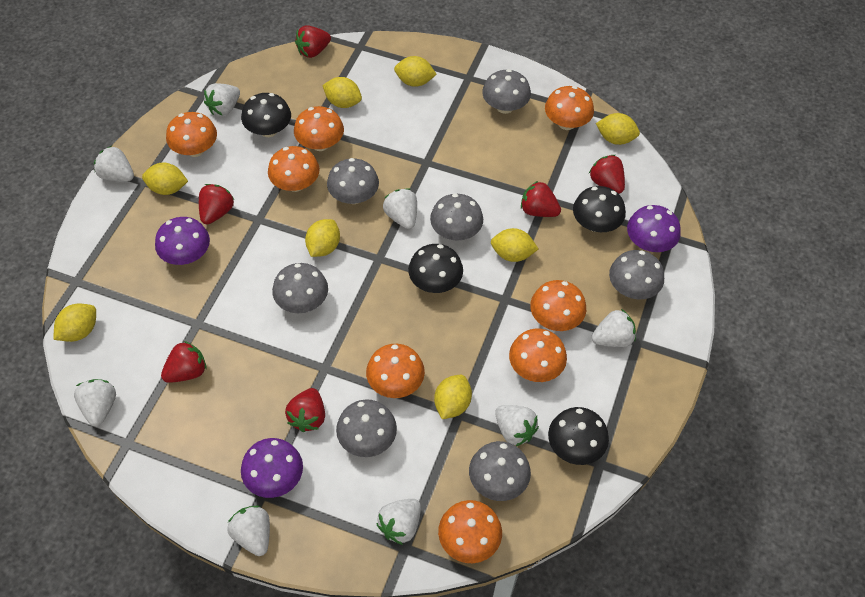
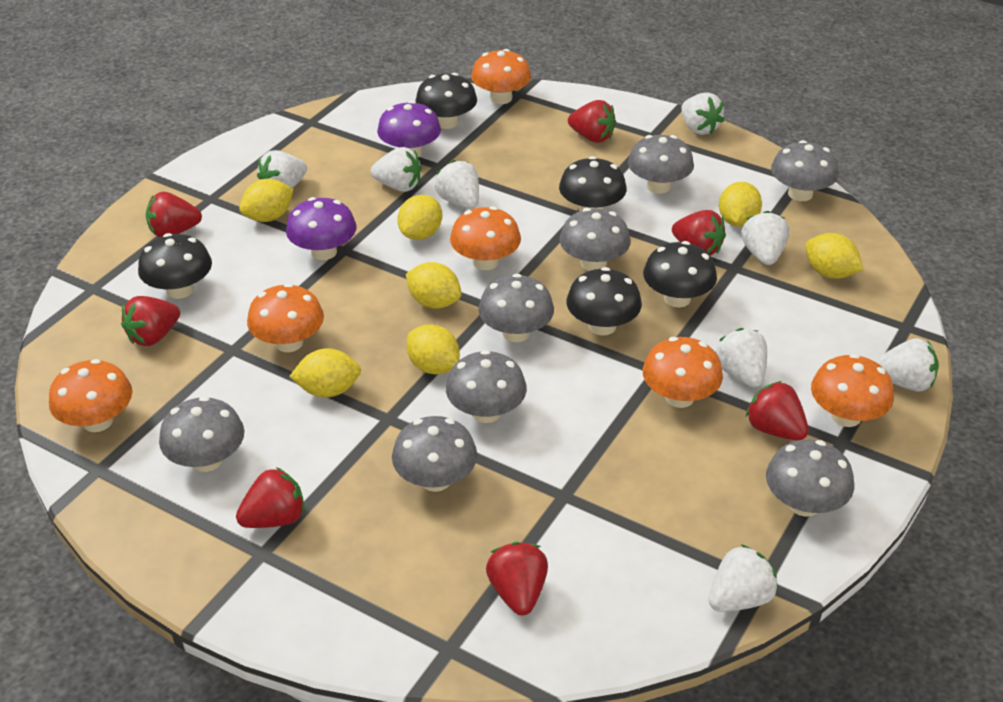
black mushroom: 4 -> 5
grey mushroom: 7 -> 8
orange mushroom: 8 -> 6
purple mushroom: 3 -> 2
red strawberry: 6 -> 7
yellow lemon: 8 -> 7

